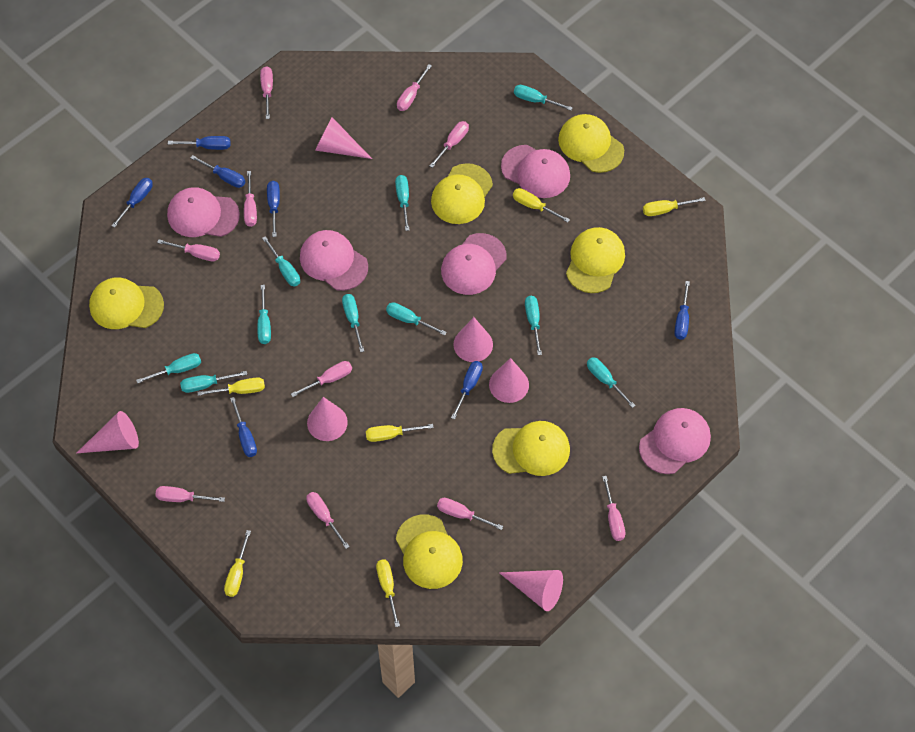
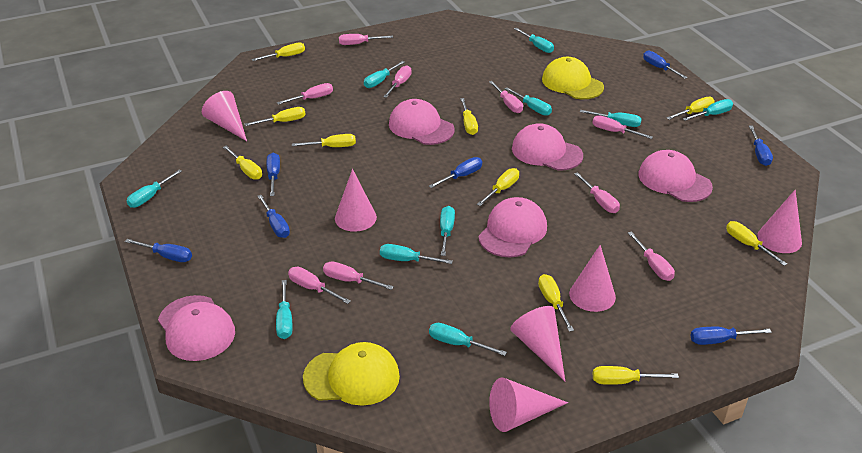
pink screwdriver: 10 -> 9
yellow cap: 6 -> 2
yellow screwdriver: 6 -> 10

